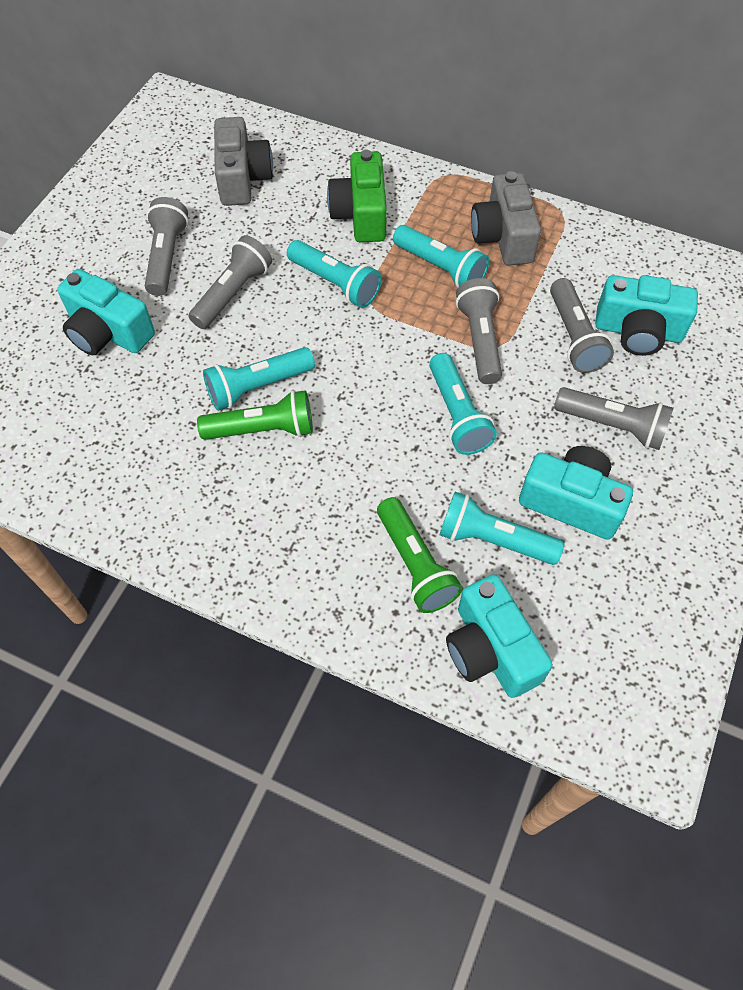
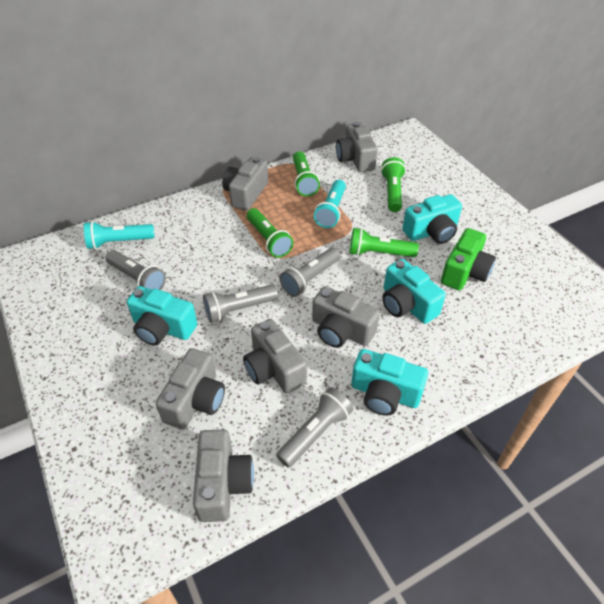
green flashlight: 2 -> 4
grey camera: 2 -> 6
grey flashlight: 5 -> 4
turquoise flashlight: 5 -> 2

